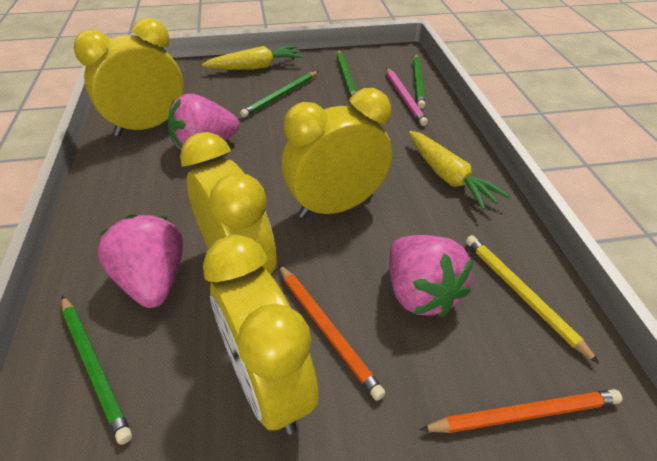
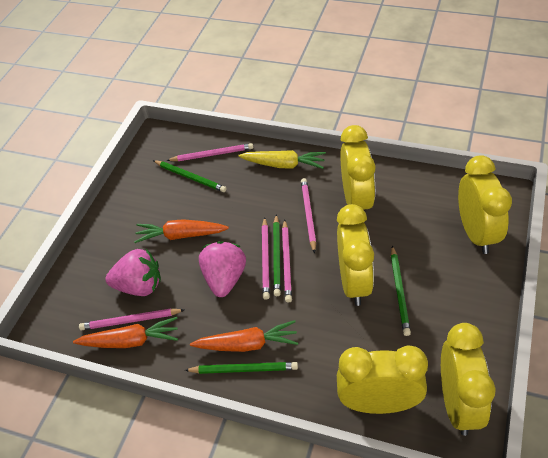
orange carrot: 0 -> 3
orange pencil: 2 -> 0
pink pencil: 1 -> 5
pink strawberry: 3 -> 2
yellow carrot: 2 -> 1
yellow clock: 4 -> 5
yellow pencil: 1 -> 0

